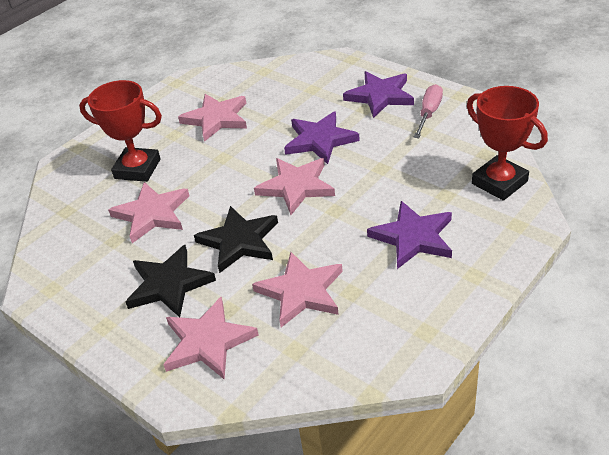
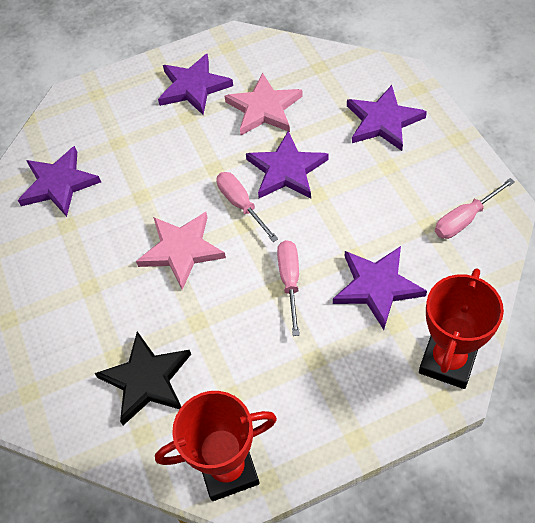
black star: 2 -> 1
pink screwdriver: 1 -> 3
pink star: 5 -> 2
purple star: 3 -> 5

